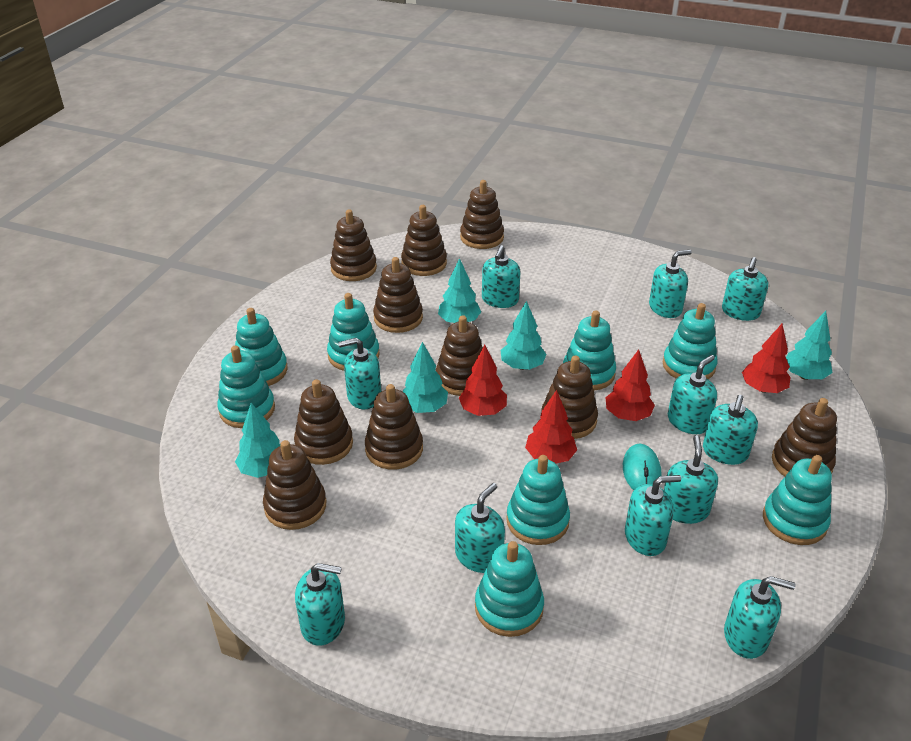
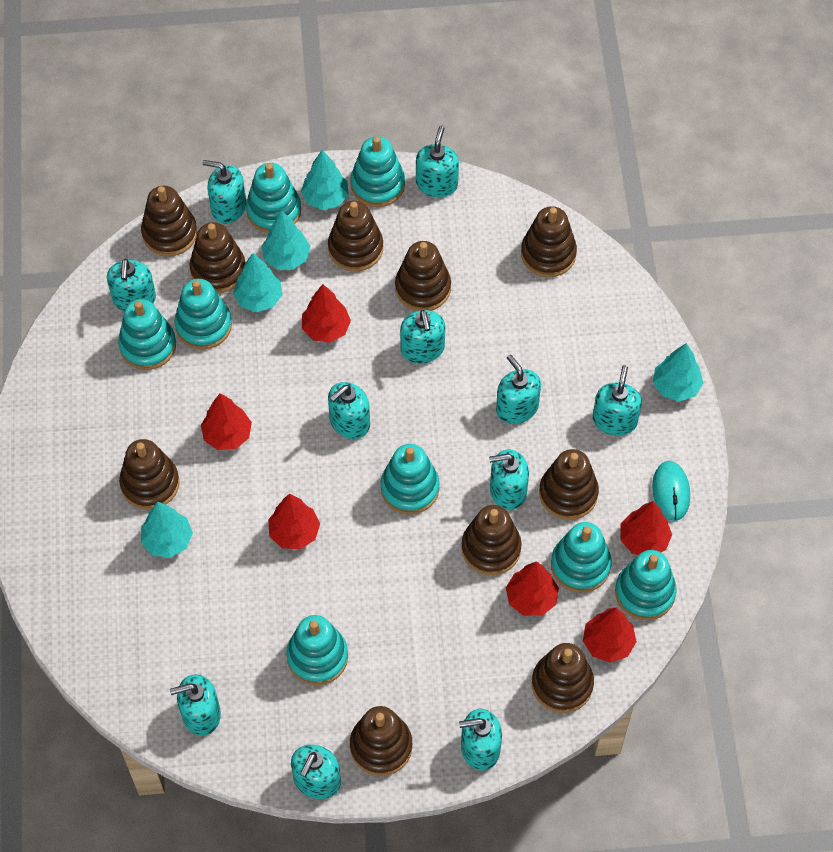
red tree: 4 -> 6

